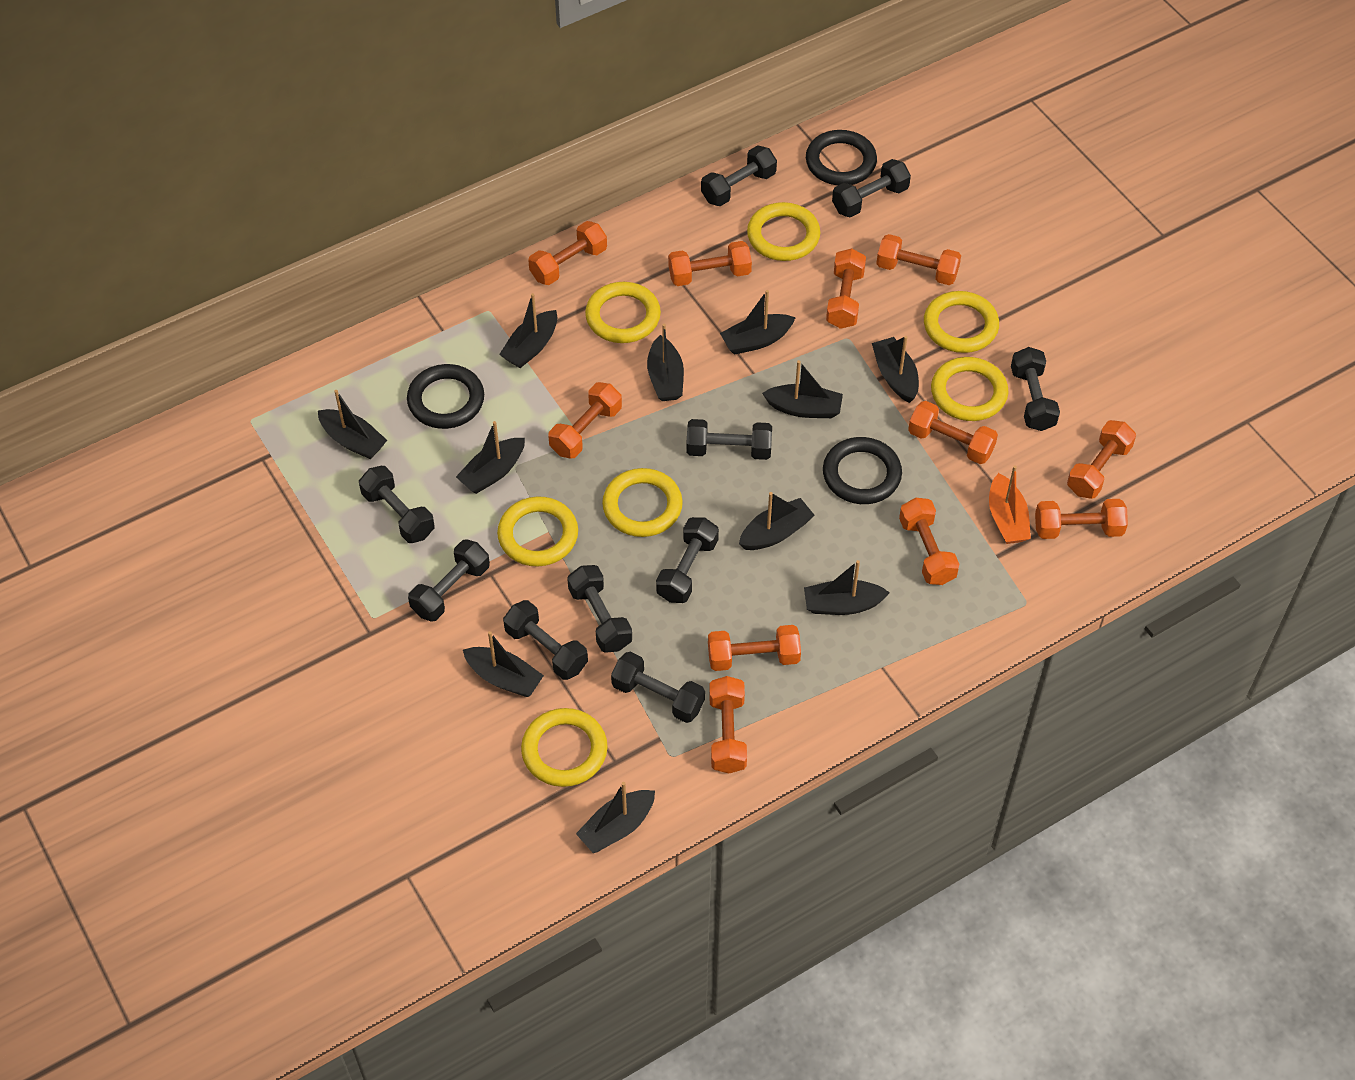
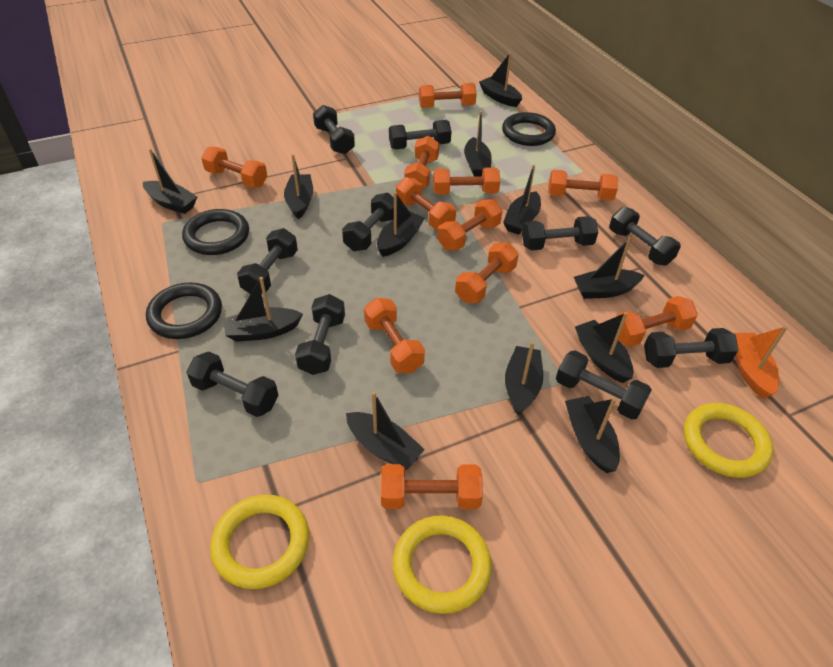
black boat: 11 -> 12
yellow ring: 7 -> 3

